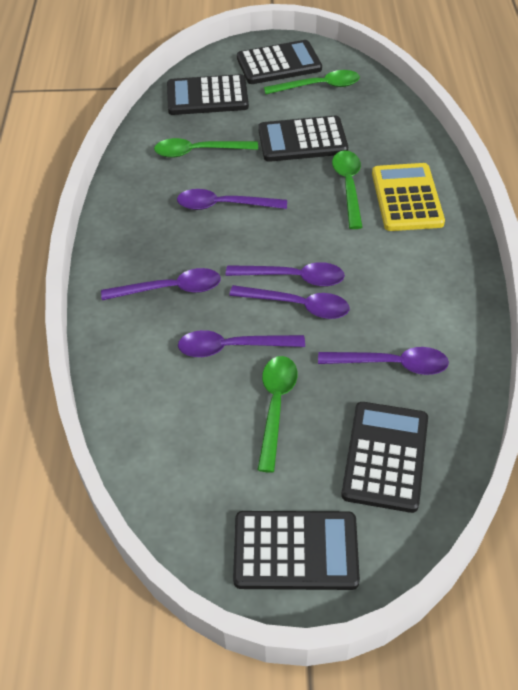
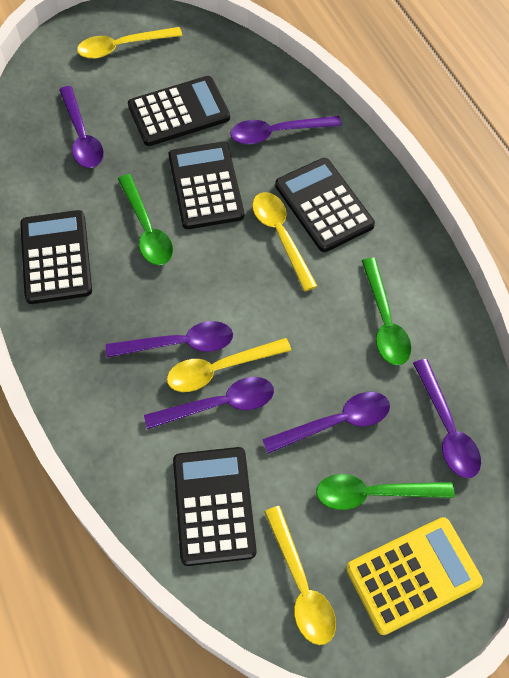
green spoon: 4 -> 3
yellow spoon: 0 -> 4

